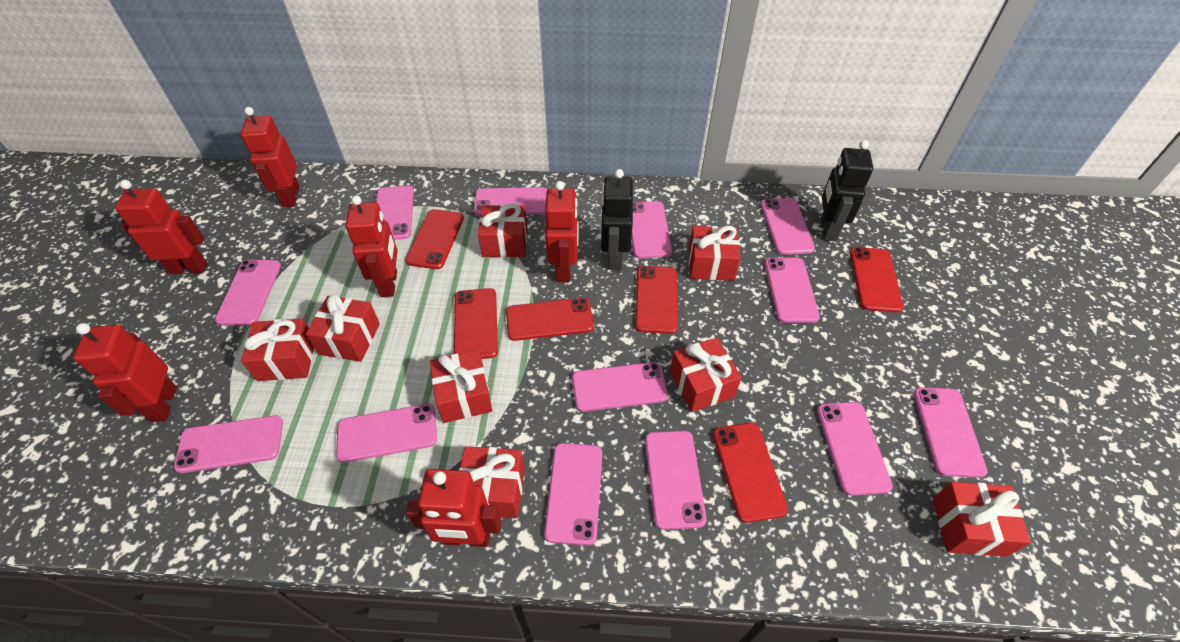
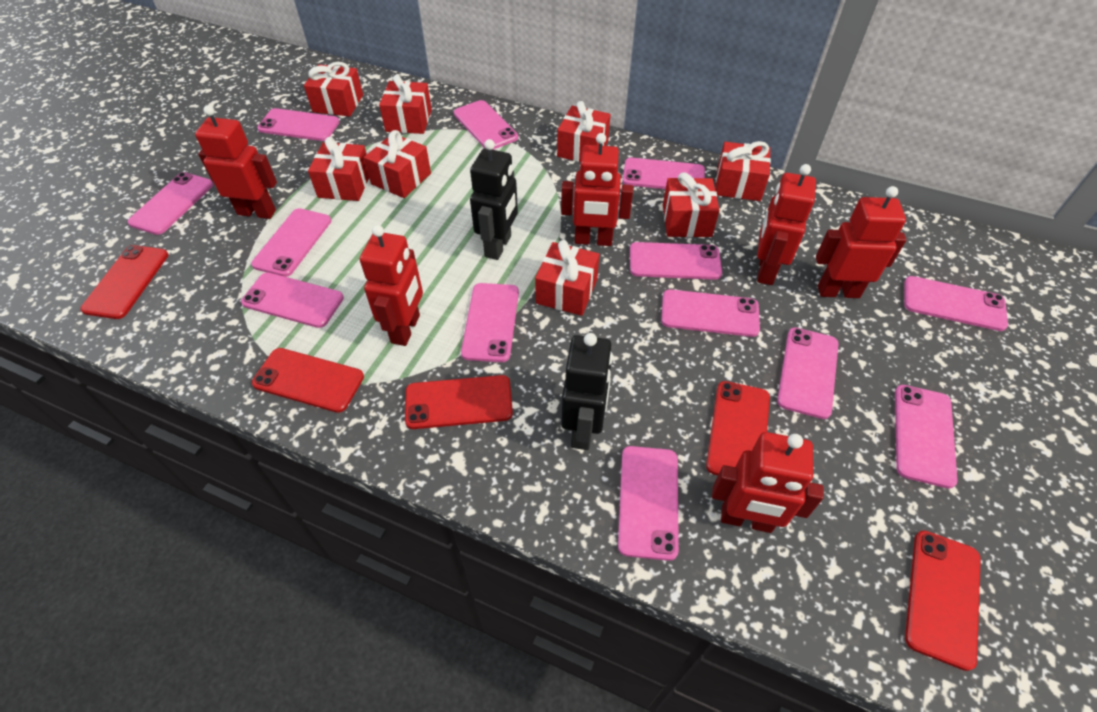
red phone: 6 -> 5

